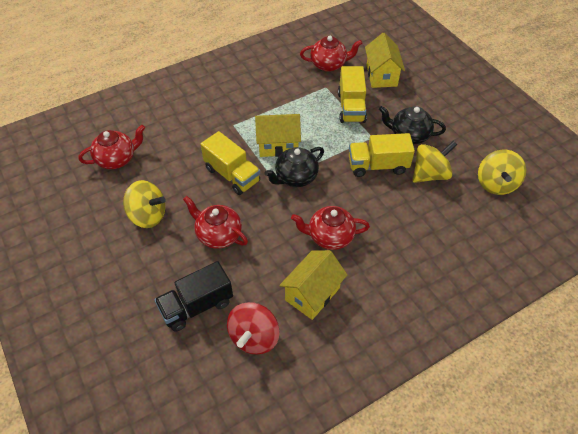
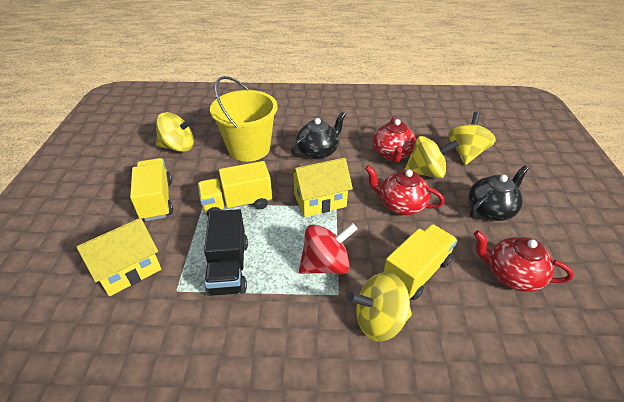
red teapot: 4 -> 3
yellow bucket: 0 -> 1
yellow house: 3 -> 2
yellow spinning top: 3 -> 4

